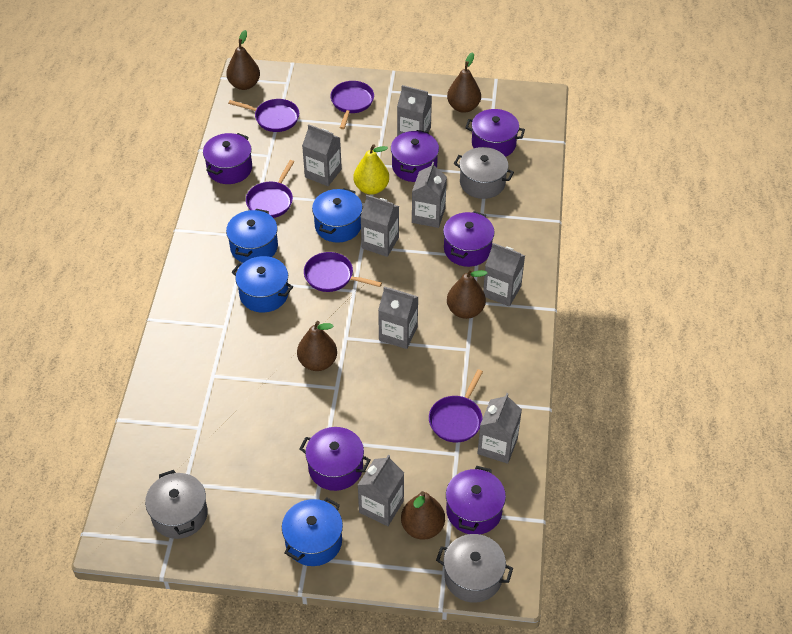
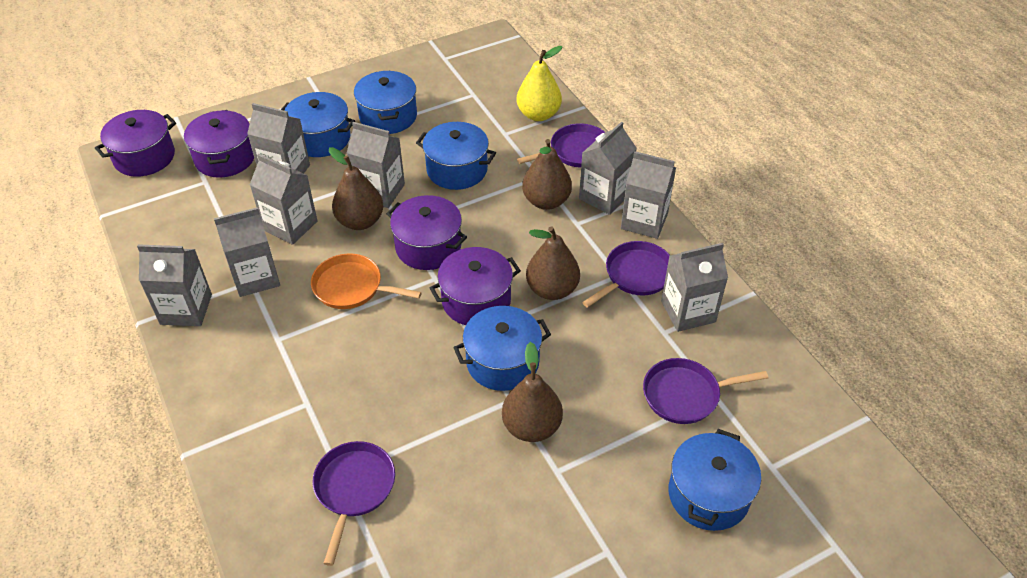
blue pot: 4 -> 5
brown pear: 5 -> 4
grey pot: 3 -> 0
orange pan: 0 -> 1
purple pan: 5 -> 4
purple pot: 6 -> 4

